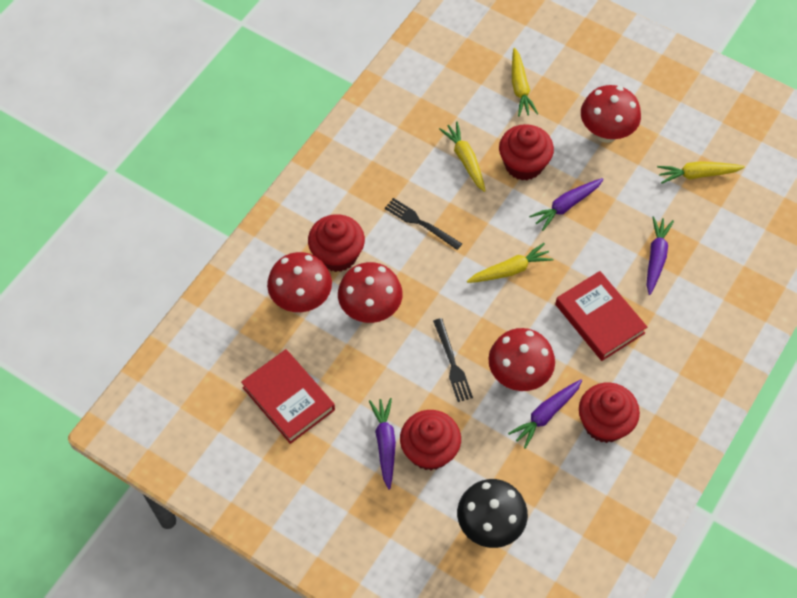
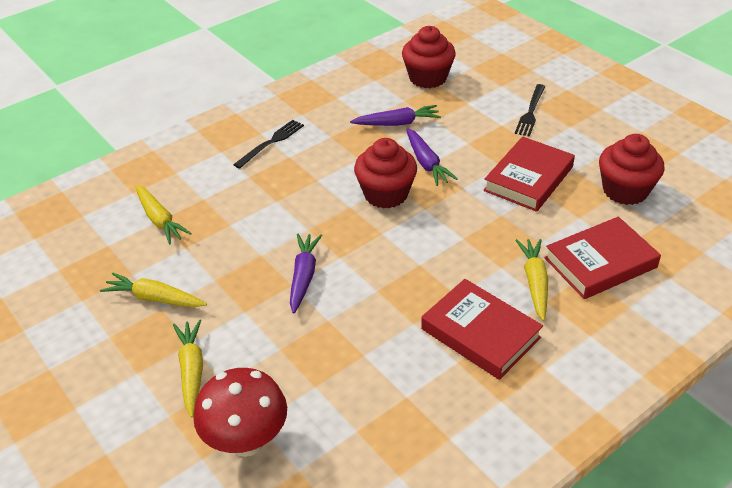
black mushroom: 1 -> 0
purple carrot: 4 -> 3
red book: 2 -> 3
red cupcake: 4 -> 3
red mushroom: 4 -> 1

